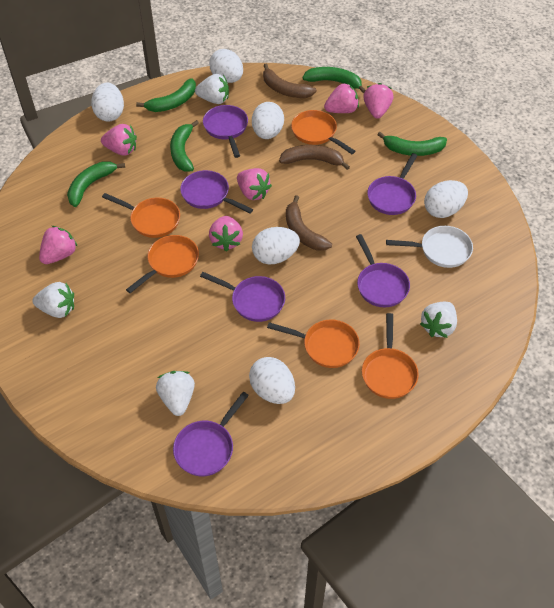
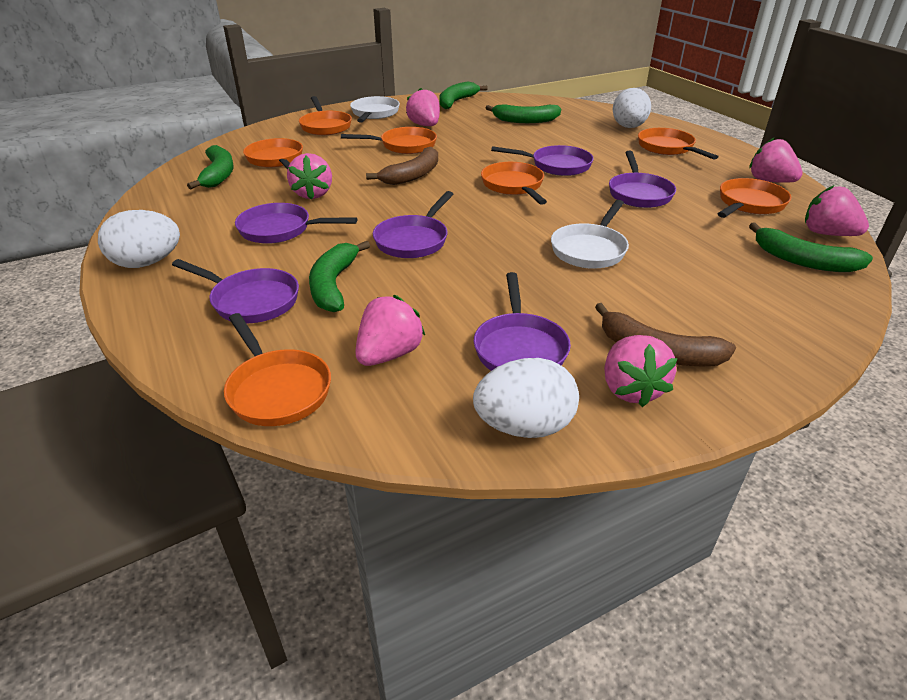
brown banana: 3 -> 2
orange pan: 5 -> 7
white egg: 6 -> 3
white pan: 1 -> 2
white strawberry: 4 -> 0

